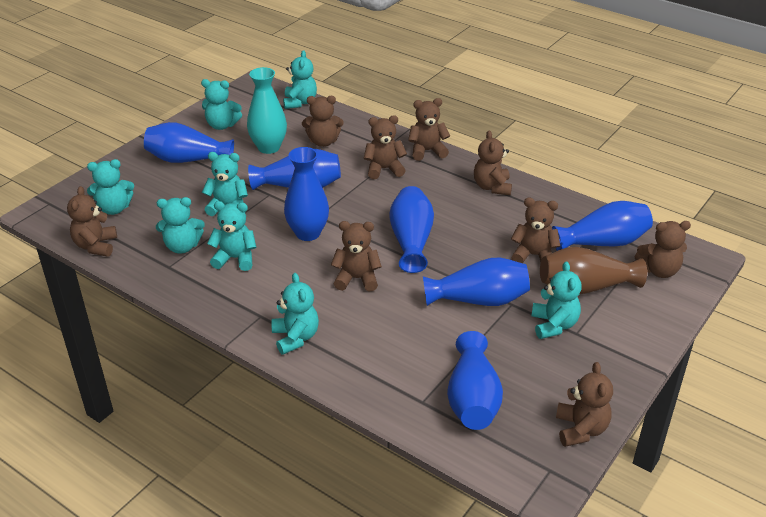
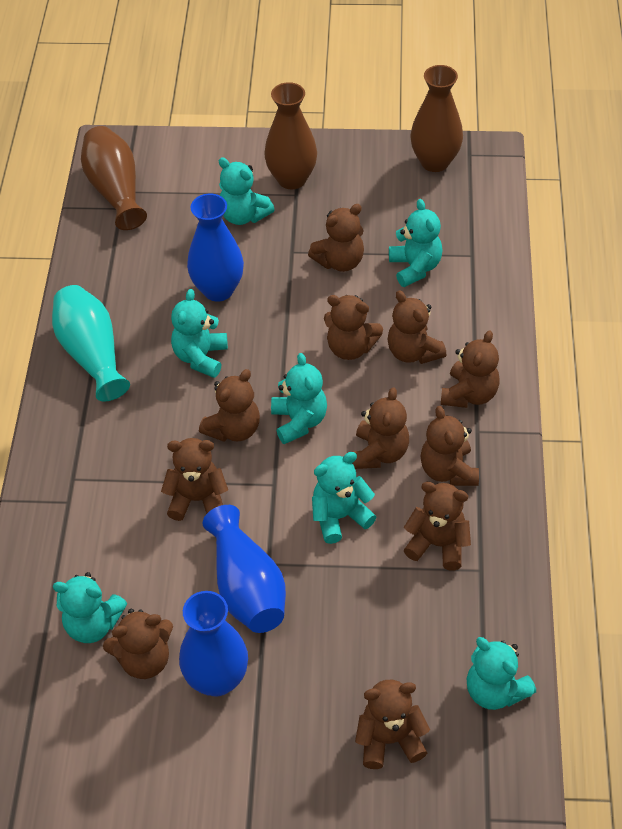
blue vase: 7 -> 3
brown teddy bear: 9 -> 11
brown vase: 1 -> 3
turquoise teddy bear: 8 -> 7

